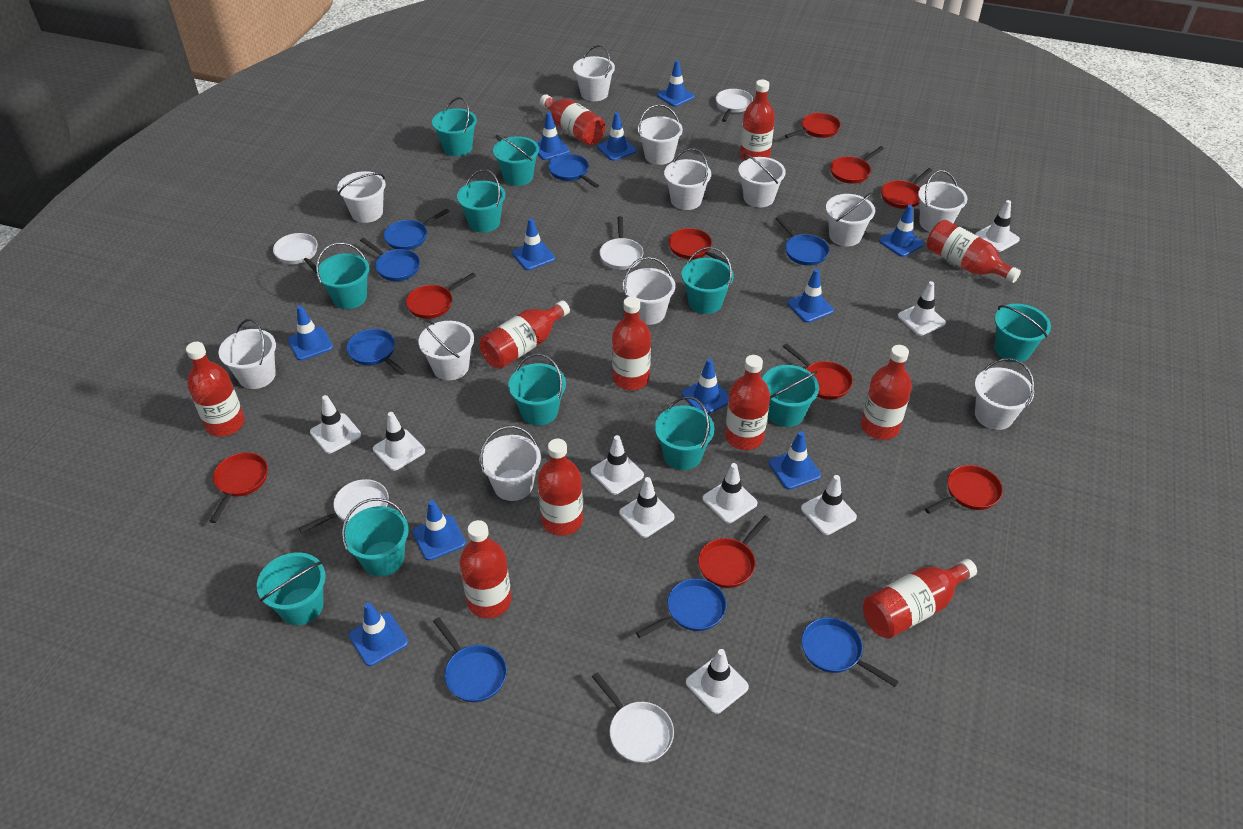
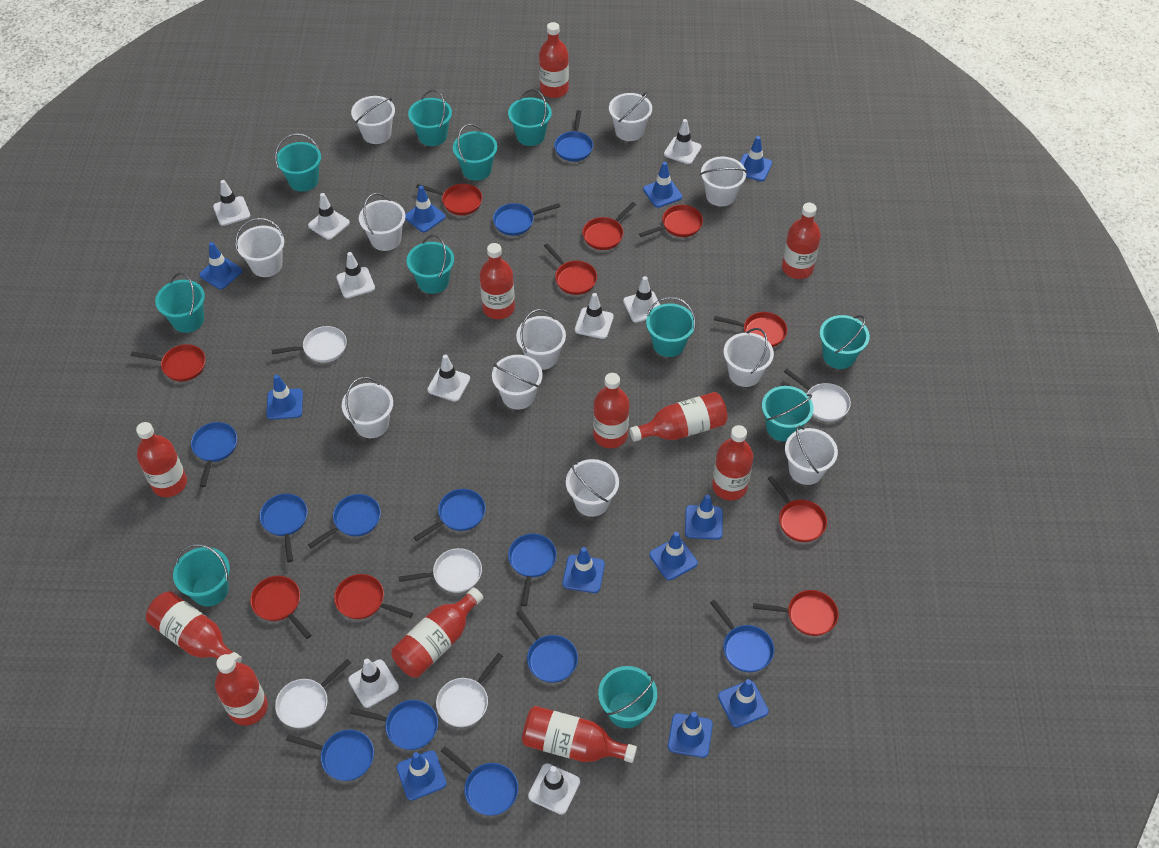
blue pan: 8 -> 12
red pan: 9 -> 10
white bucket: 12 -> 11

